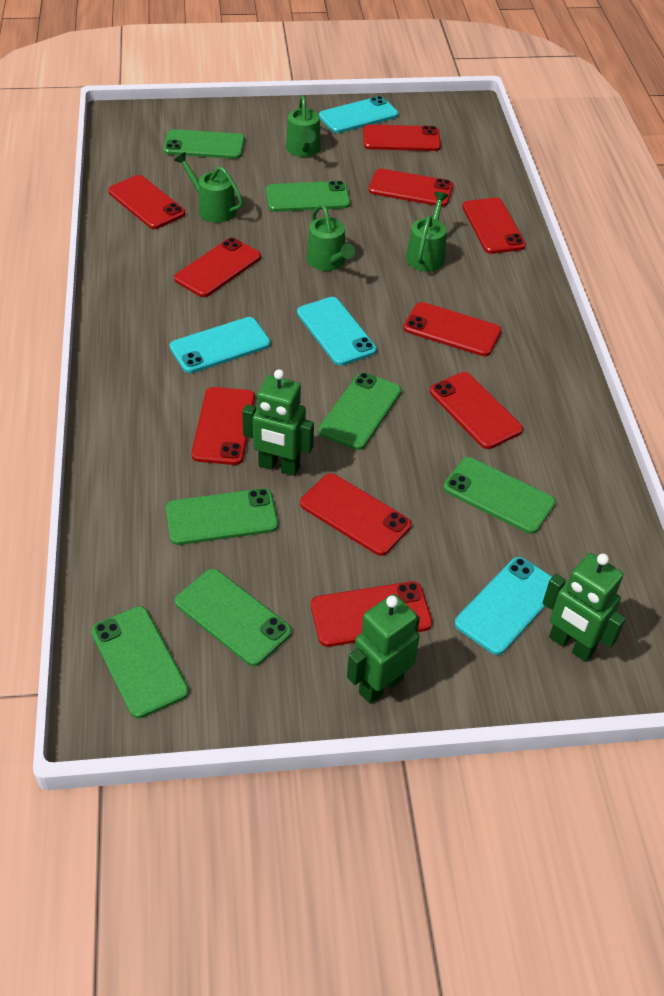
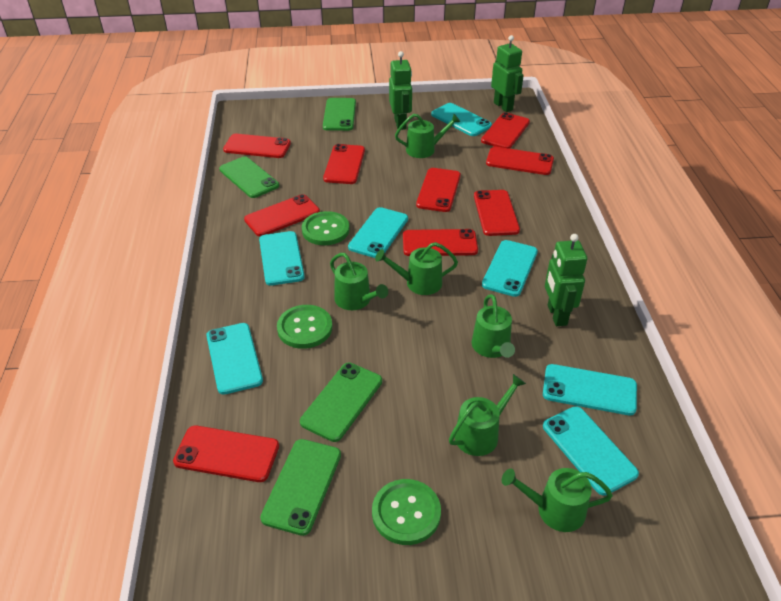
green button: 0 -> 3
green phone: 7 -> 4
green watering can: 4 -> 6
red phone: 10 -> 9
turquoise phone: 4 -> 7

